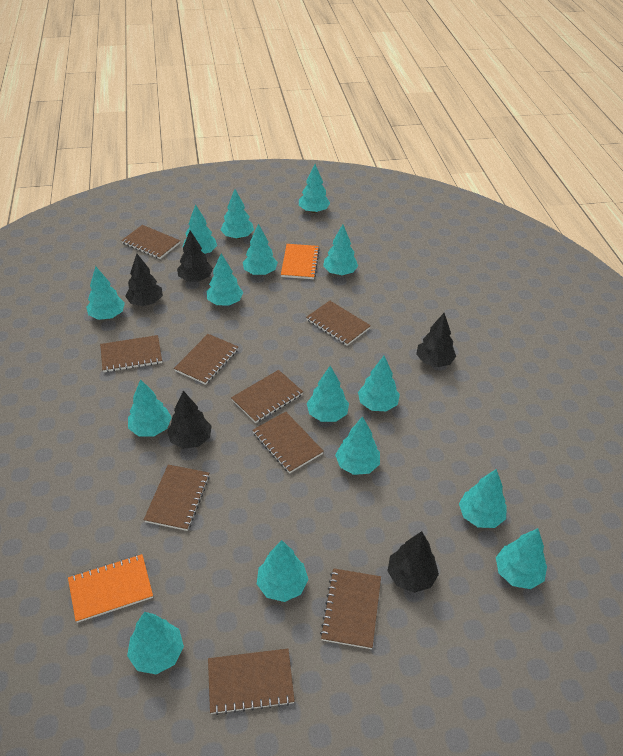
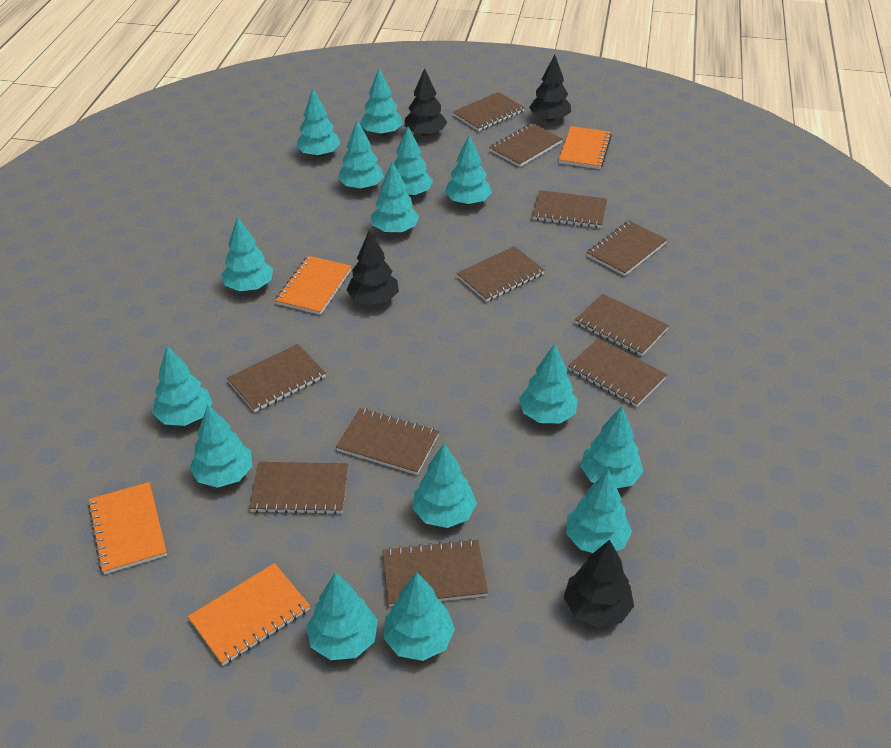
black tree: 5 -> 4
brown notebook: 9 -> 11
orange notebook: 2 -> 4

